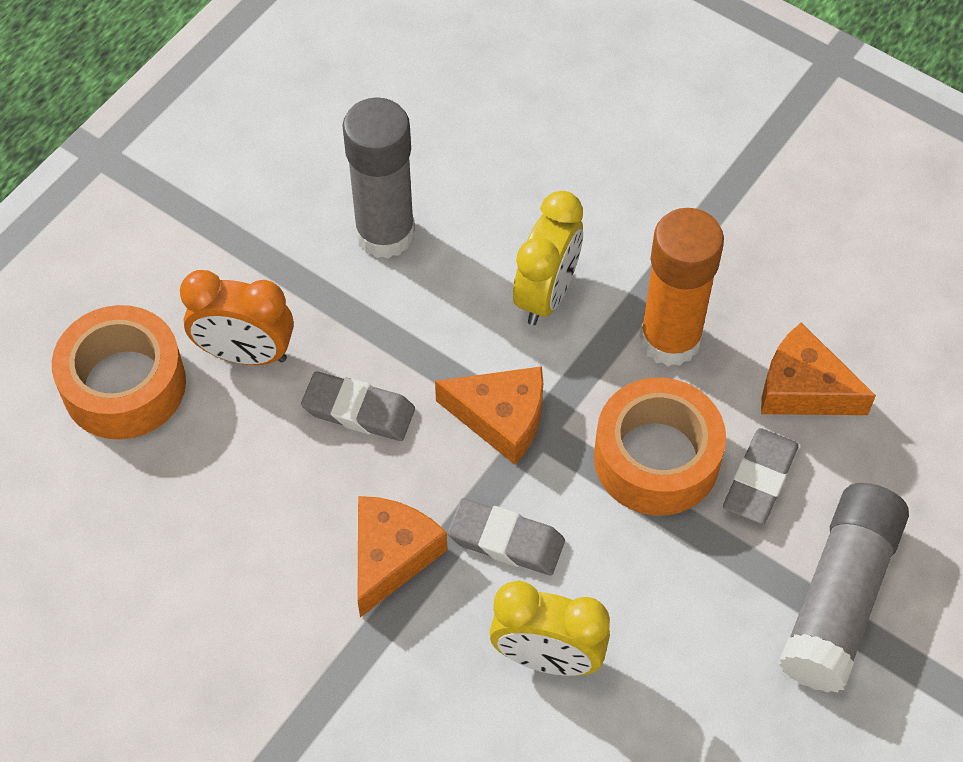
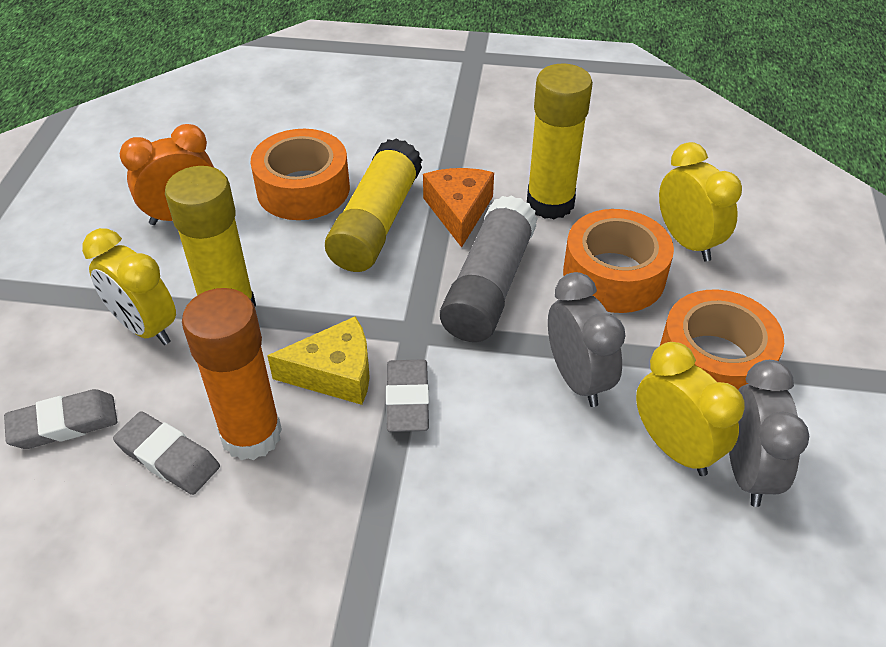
grey clock: 0 -> 2
grey glue stick: 2 -> 1
orange cheese: 3 -> 1
orange tape: 2 -> 3
yellow cheese: 0 -> 1
yellow clock: 2 -> 3
yellow glue stick: 0 -> 3

